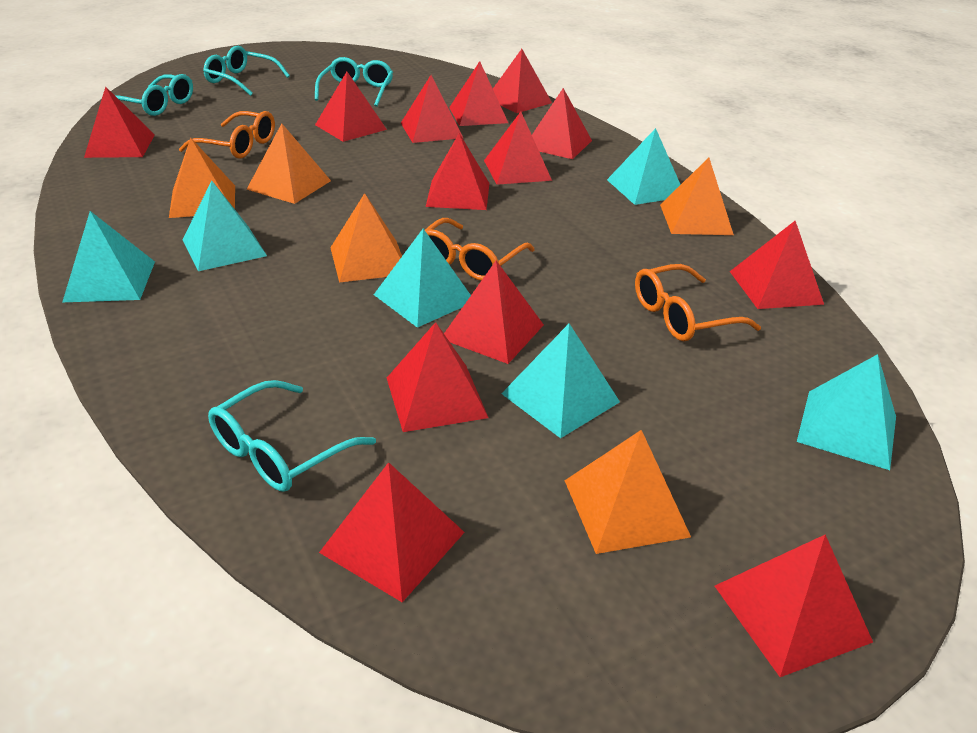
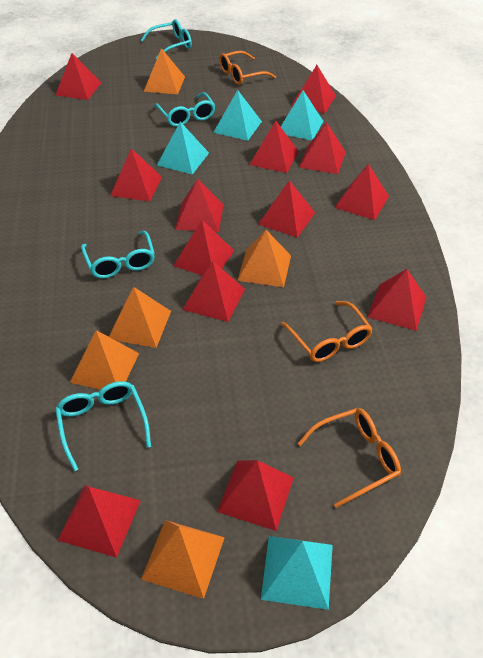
turquoise pyramid: 6 -> 4

